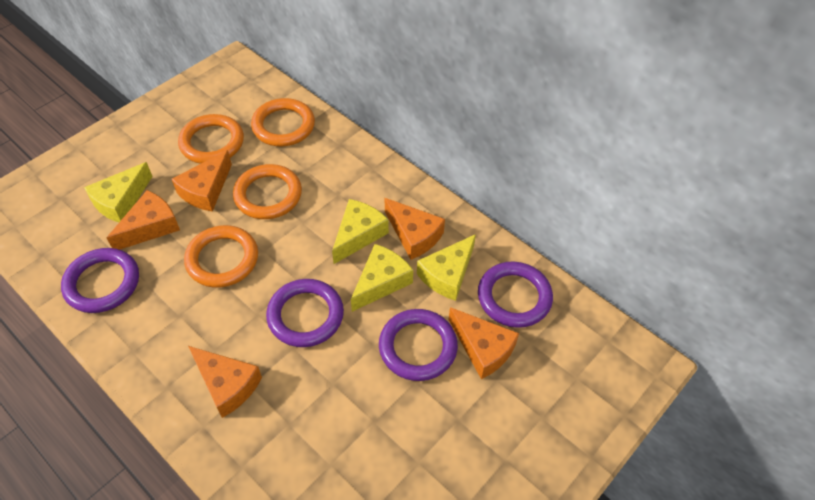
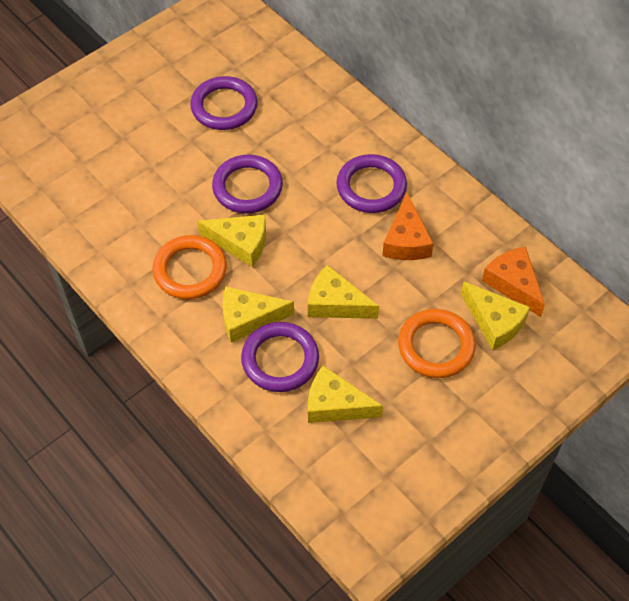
orange cheese: 5 -> 2
orange ring: 4 -> 2
yellow cheese: 4 -> 5

